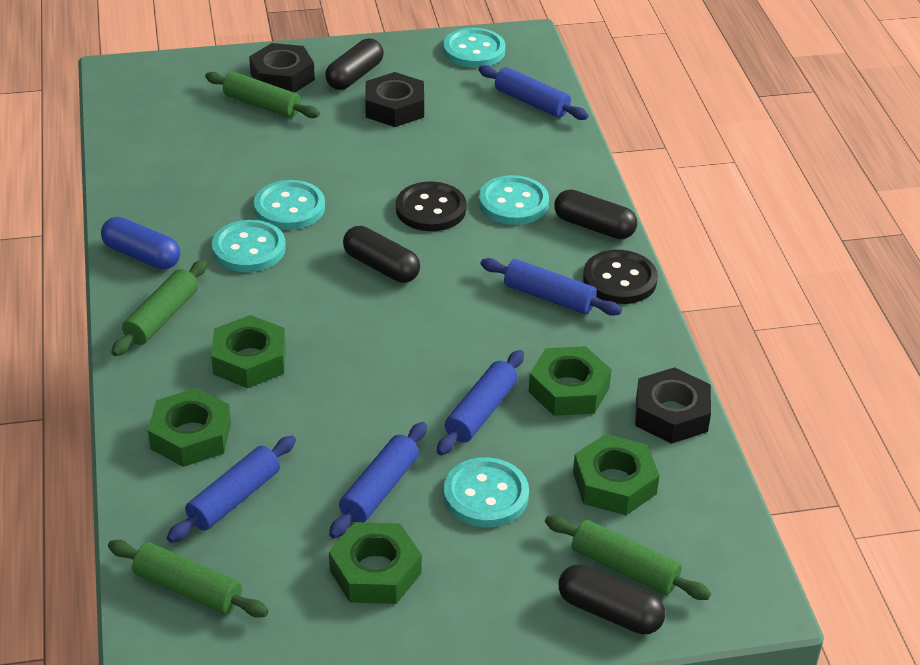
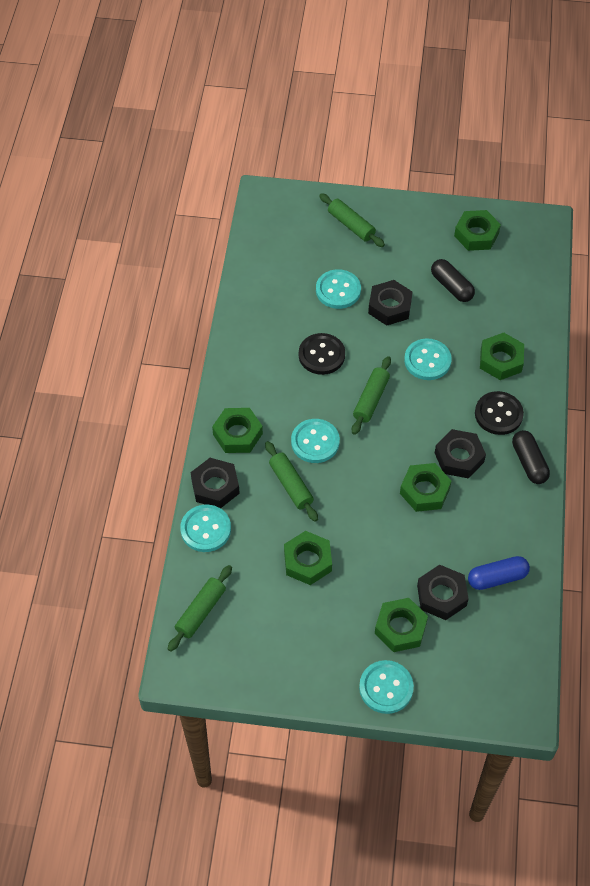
black capsule: 4 -> 2
black nut: 3 -> 4
blue rolling pin: 5 -> 0
green nut: 5 -> 6

